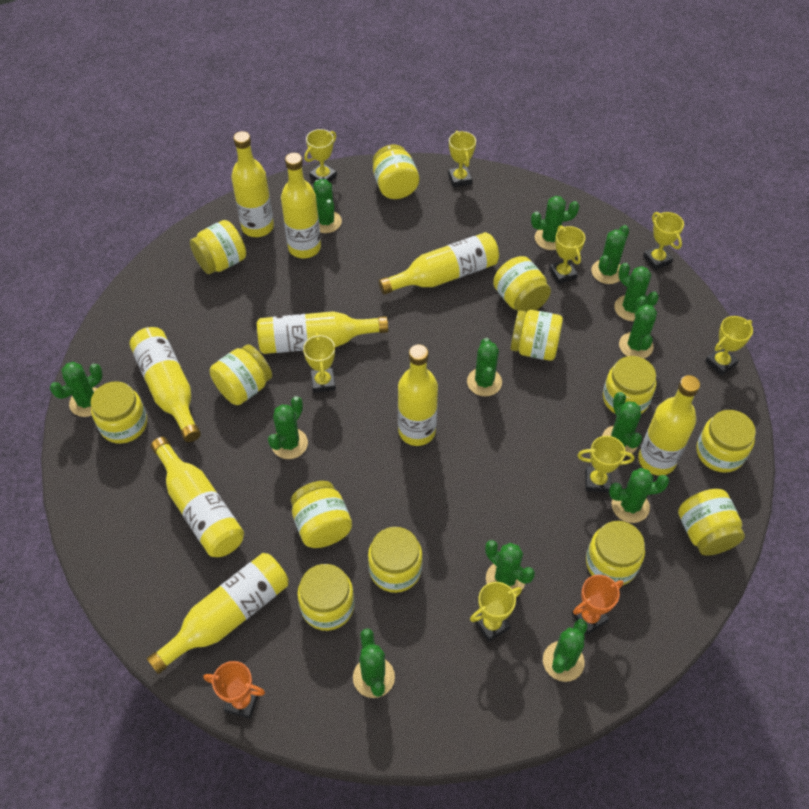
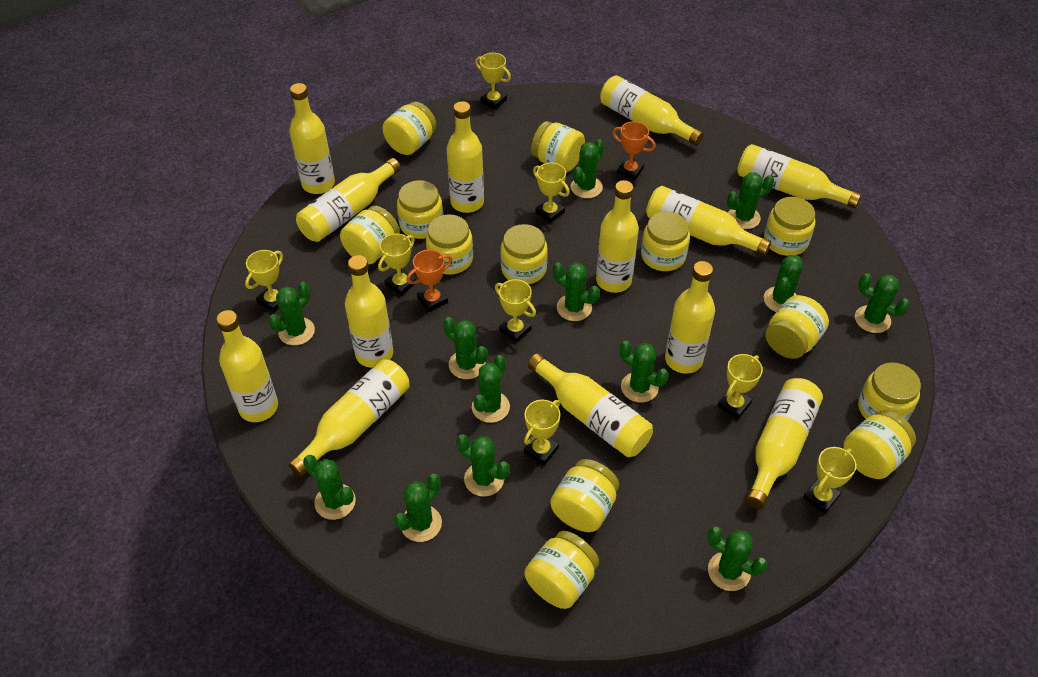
yellow bottle: 9 -> 13

